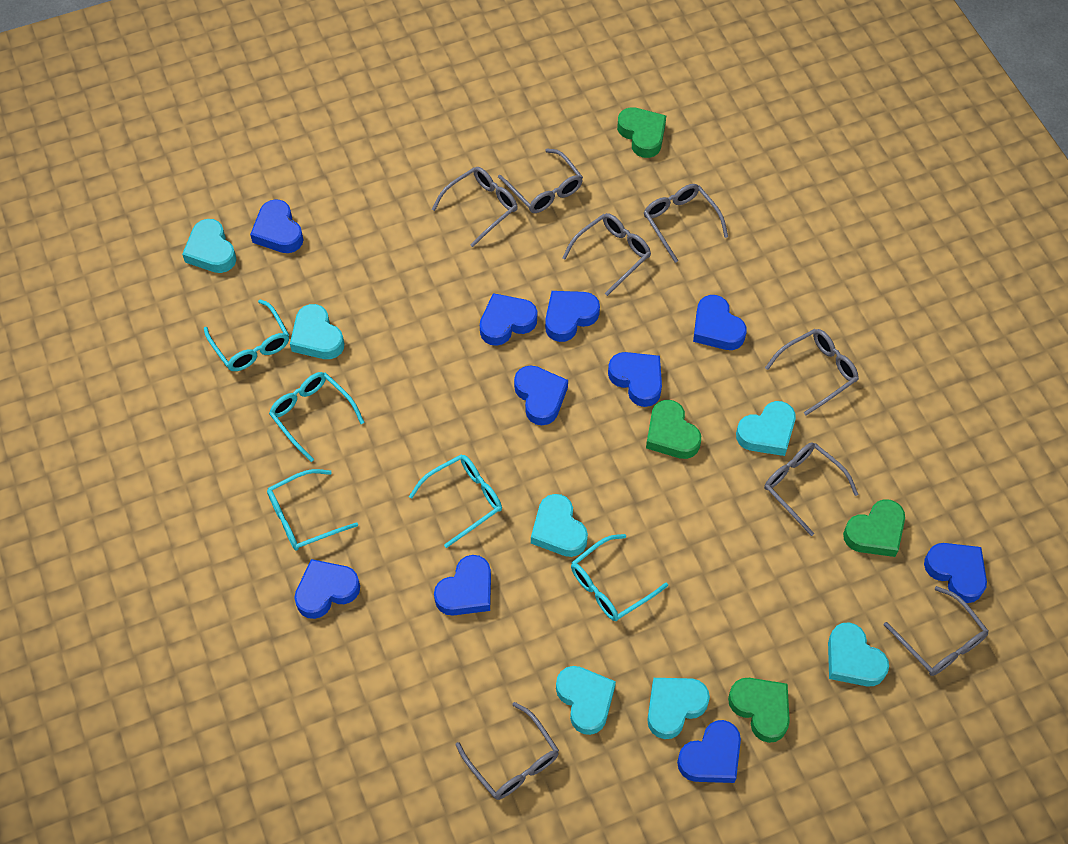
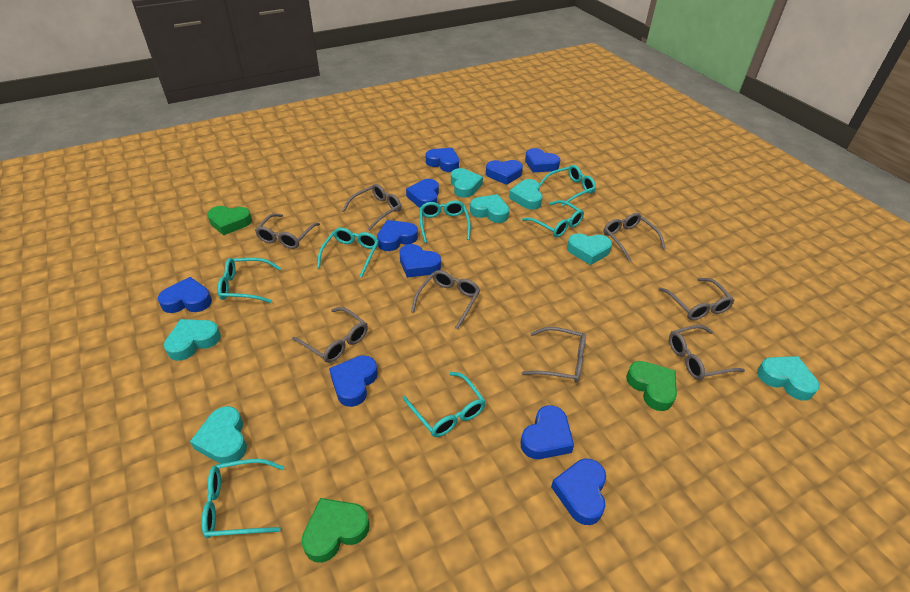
green heart: 4 -> 3
turquoise glasses: 5 -> 7

